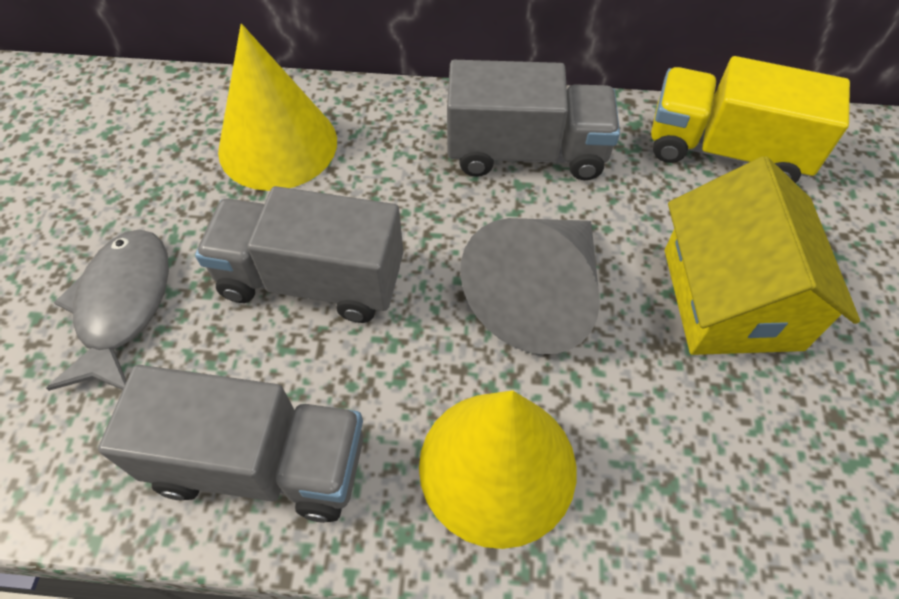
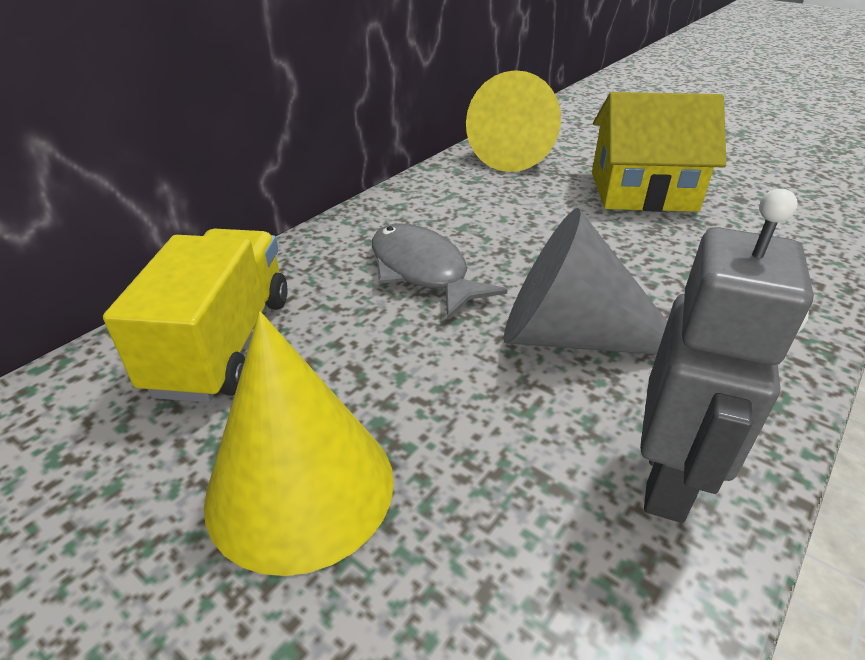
grey robot: 0 -> 1
grey truck: 3 -> 0

